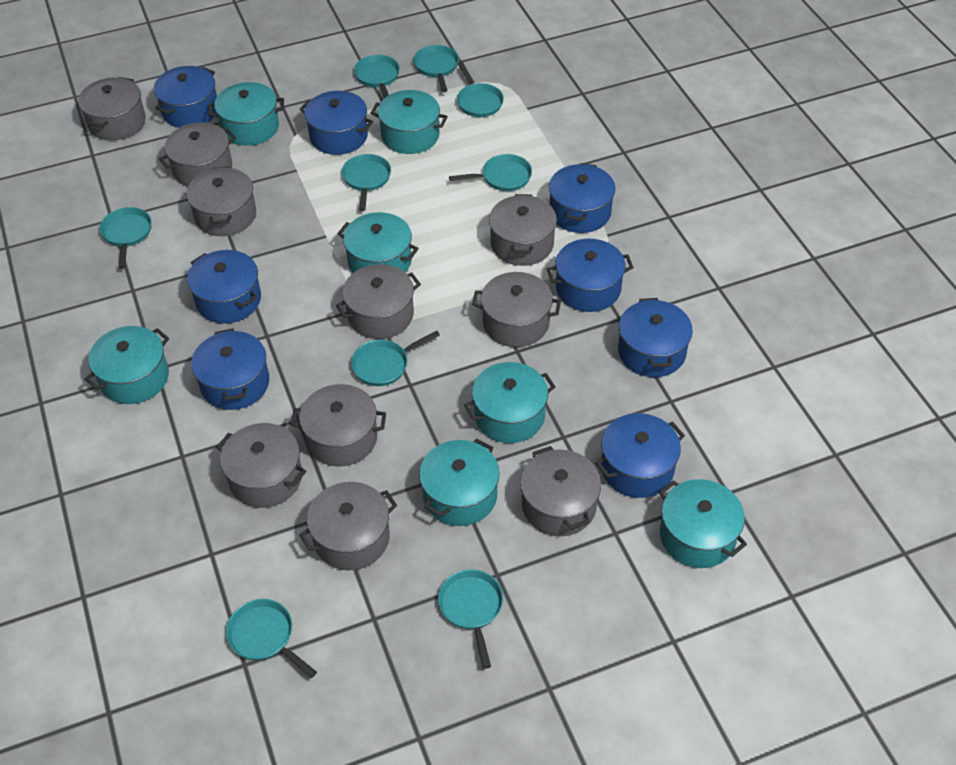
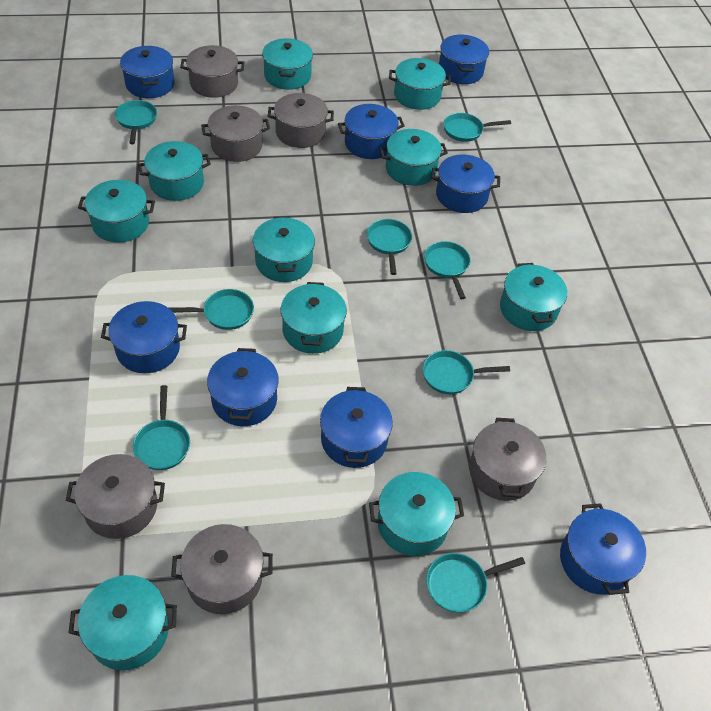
grey pot: 10 -> 6
turquoise pan: 9 -> 8
turquoise pot: 7 -> 10

